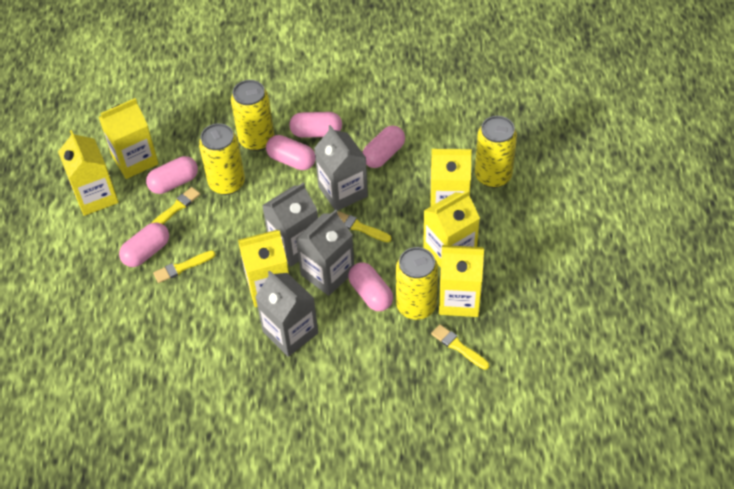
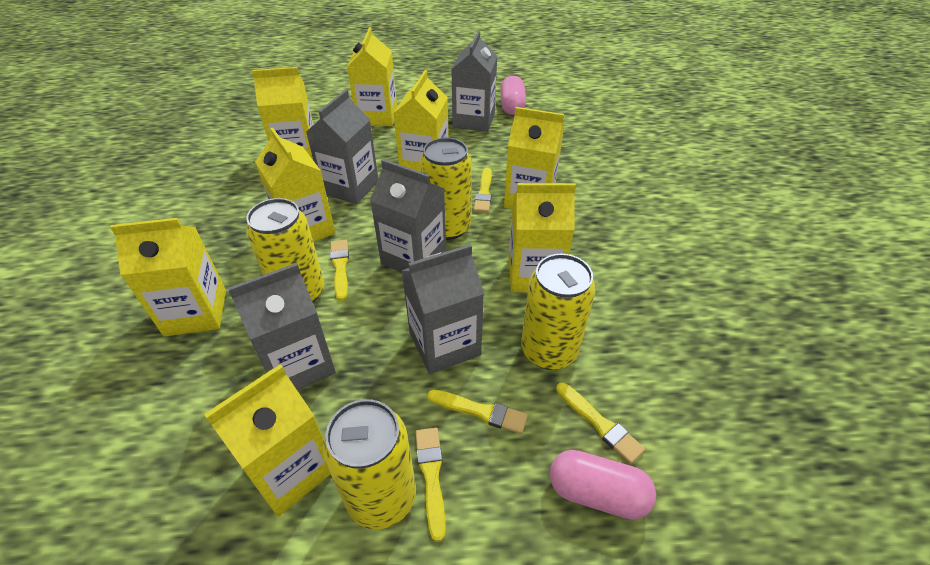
grey carton: 4 -> 5
pink capsule: 6 -> 2
yellow brush: 4 -> 5
yellow carton: 6 -> 8

